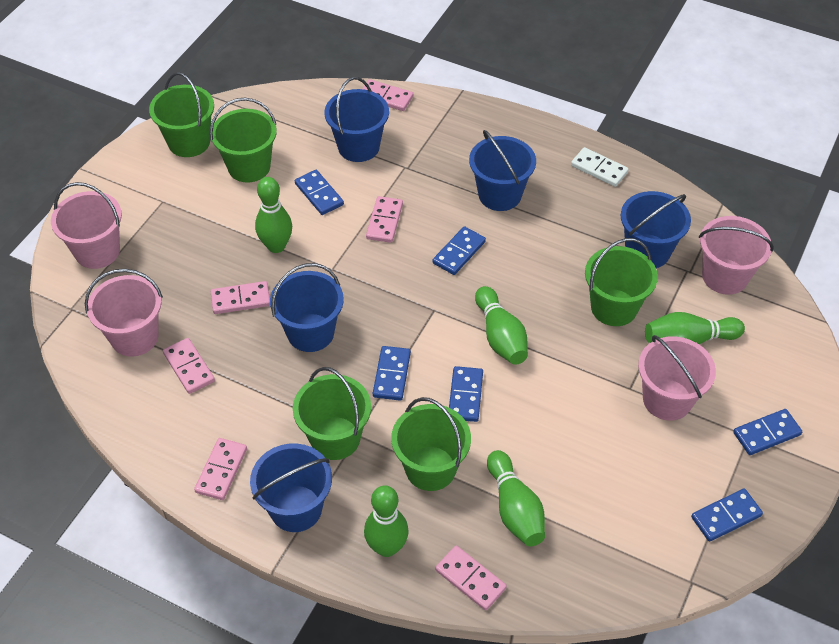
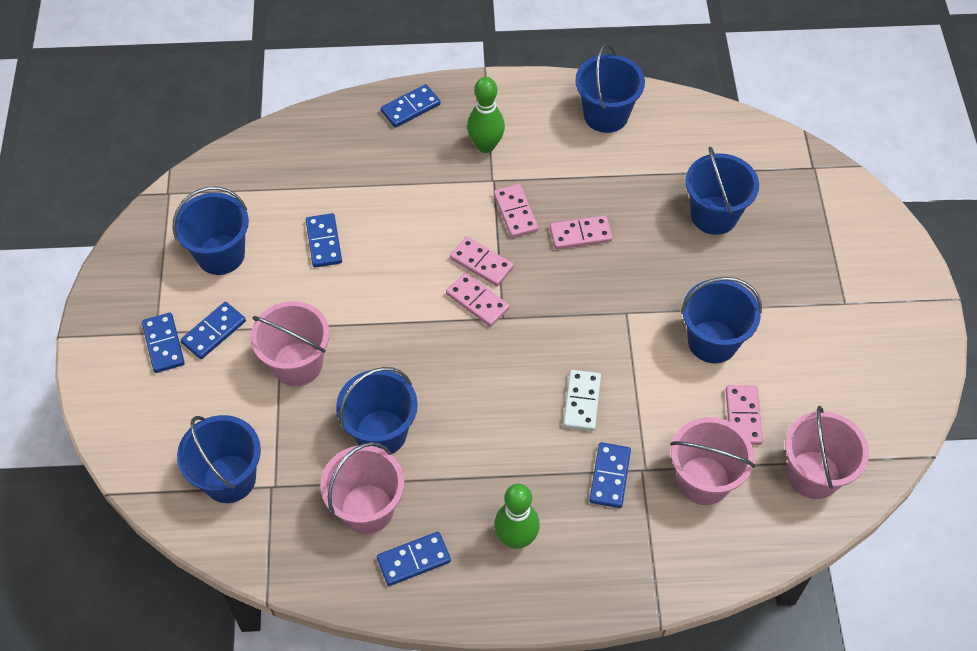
blue bucket: 5 -> 6
green bowling pin: 5 -> 2
green bucket: 5 -> 0
pink domino: 6 -> 5

